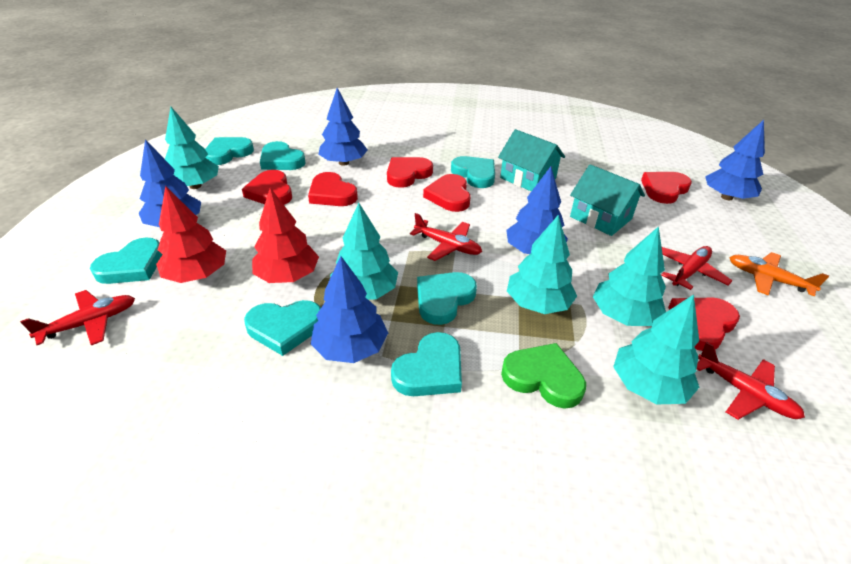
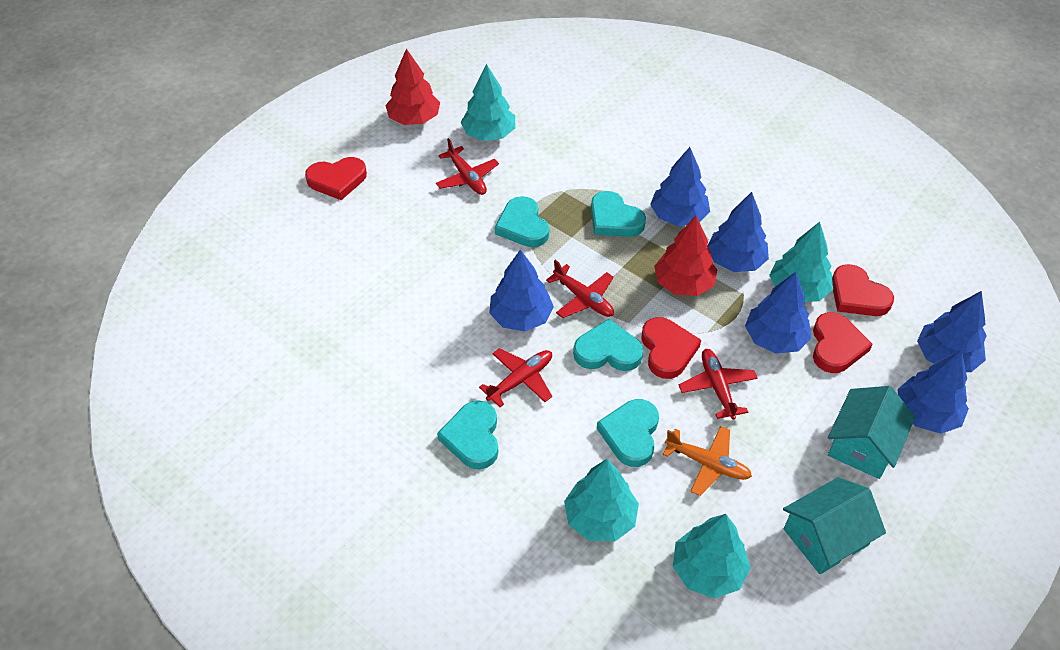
blue tree: 5 -> 6
green heart: 1 -> 0
red heart: 6 -> 4
turquoise heart: 7 -> 5
turquoise tree: 5 -> 4

